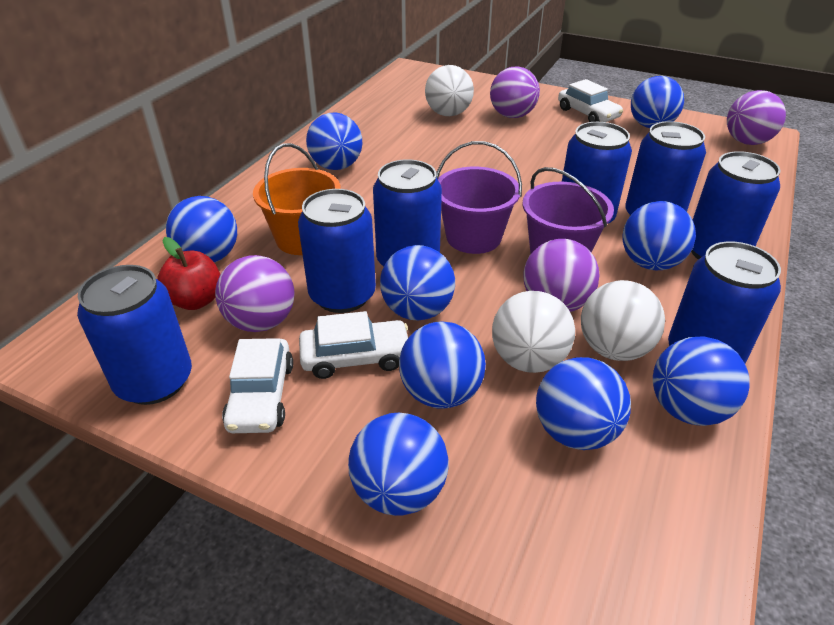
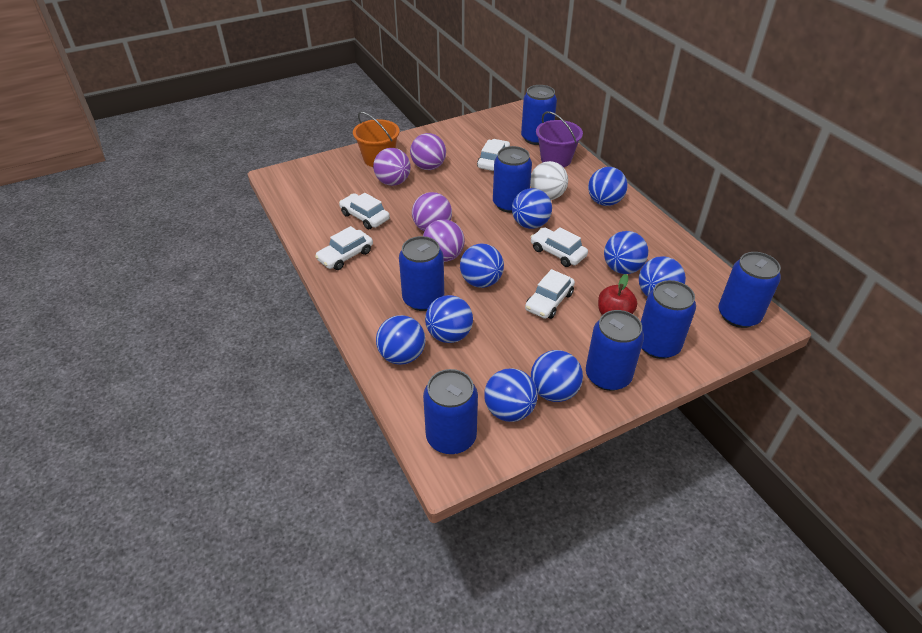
purple bucket: 2 -> 1
white ball: 3 -> 1
white car: 3 -> 5

